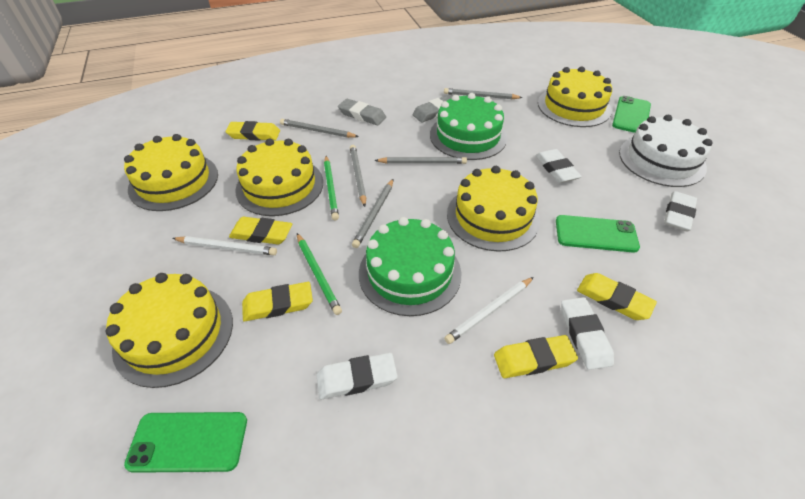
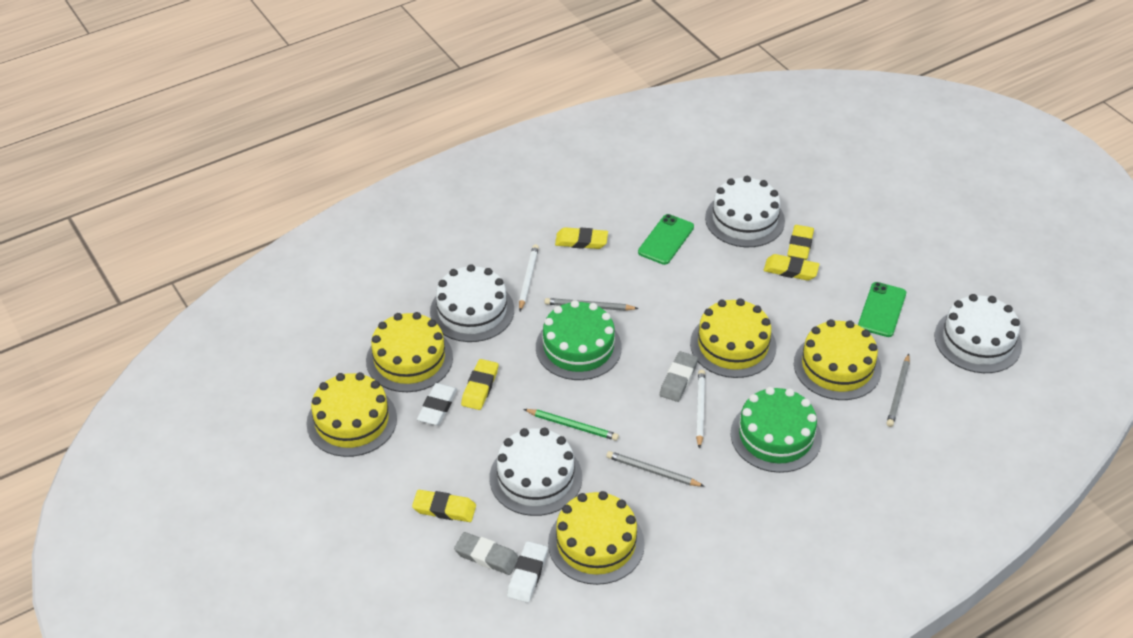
green pencil: 2 -> 1
green phone: 3 -> 2
grey pencil: 5 -> 3
white cake: 1 -> 4
white eraser: 4 -> 2

